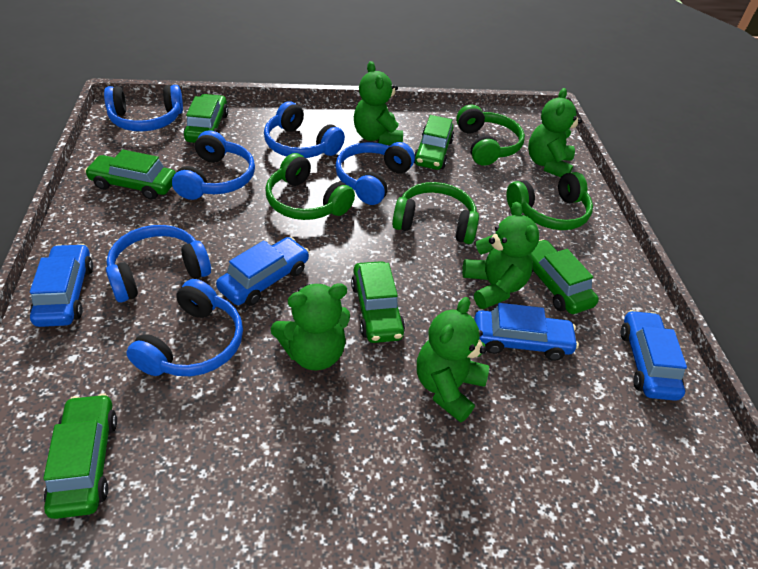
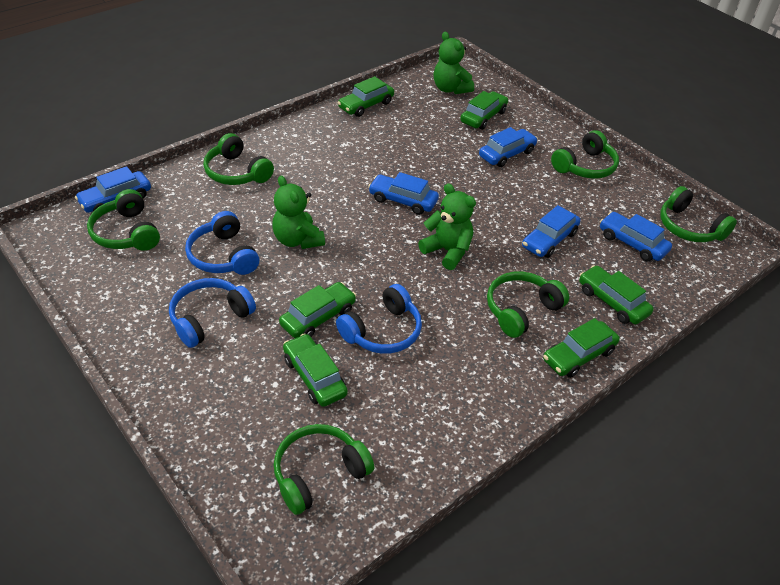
blue car: 4 -> 5
blue headphones: 6 -> 3
green headphones: 4 -> 6
green teddy bear: 5 -> 3

